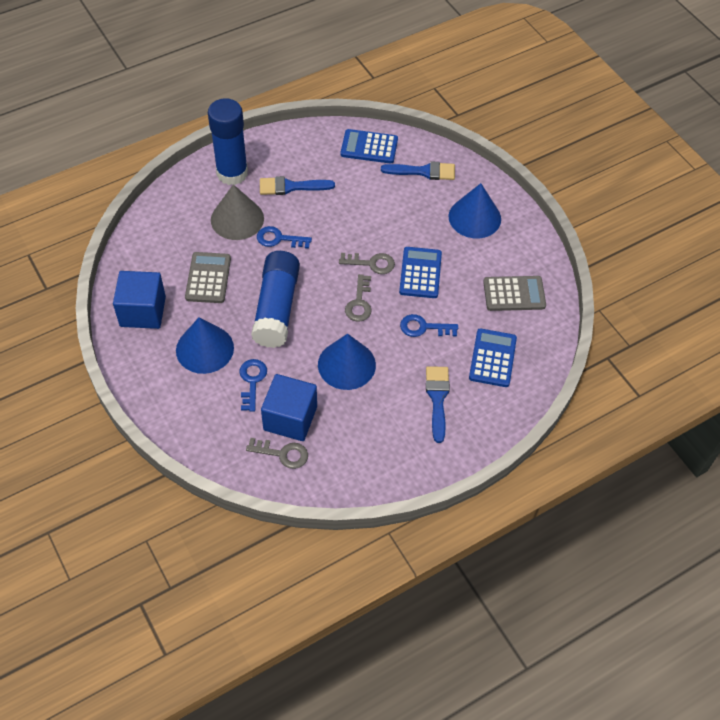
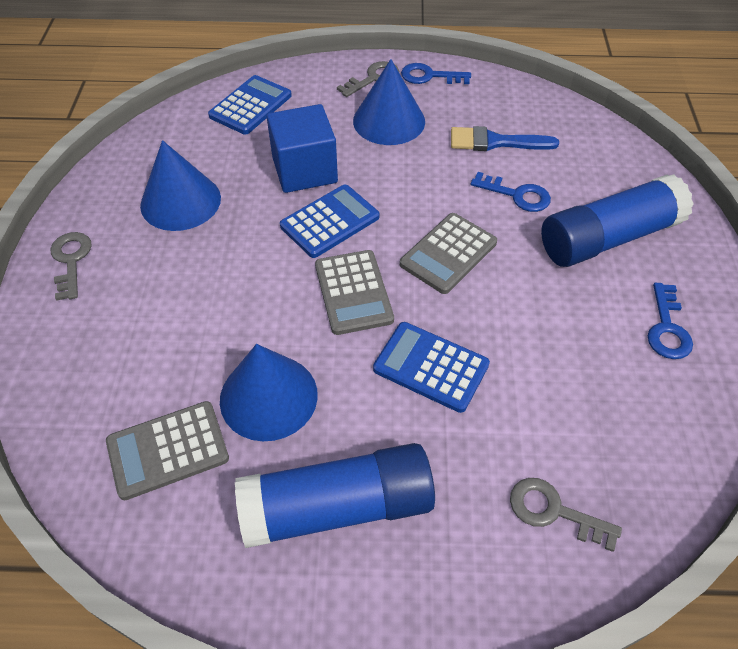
blue brush: 3 -> 1
blue cube: 2 -> 1
grey calculator: 2 -> 3
grey cone: 1 -> 0

